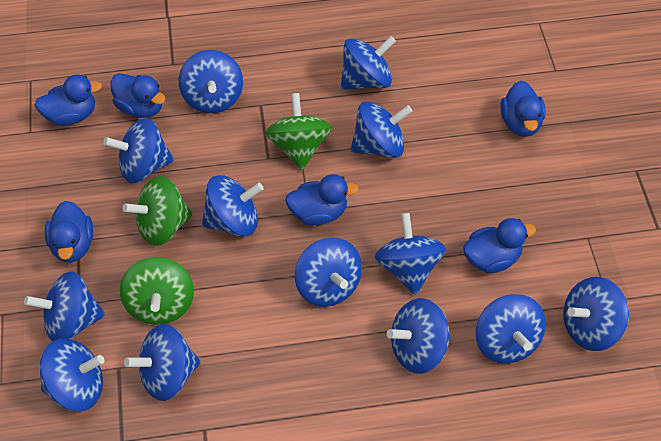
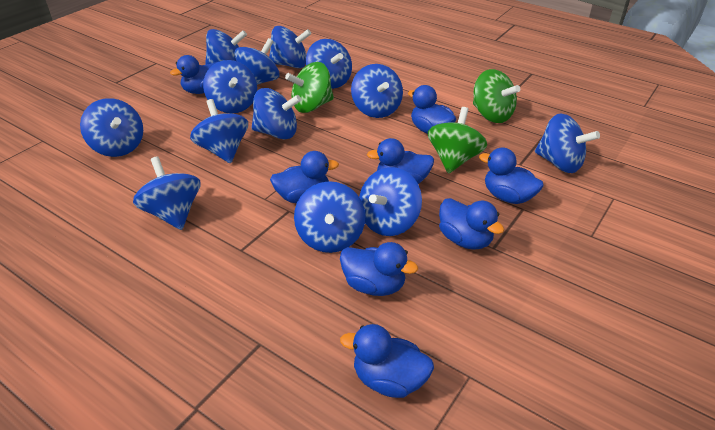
blue duck: 6 -> 8

